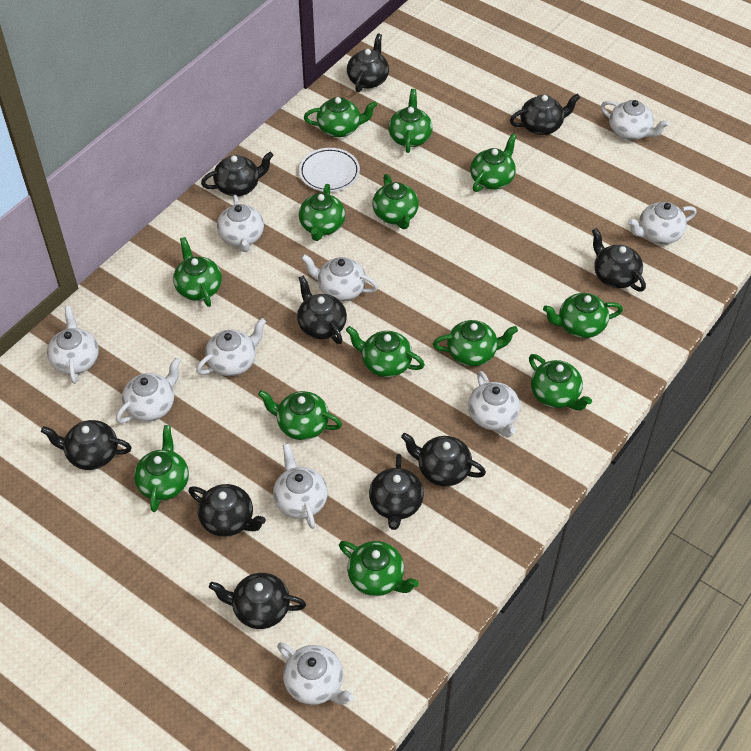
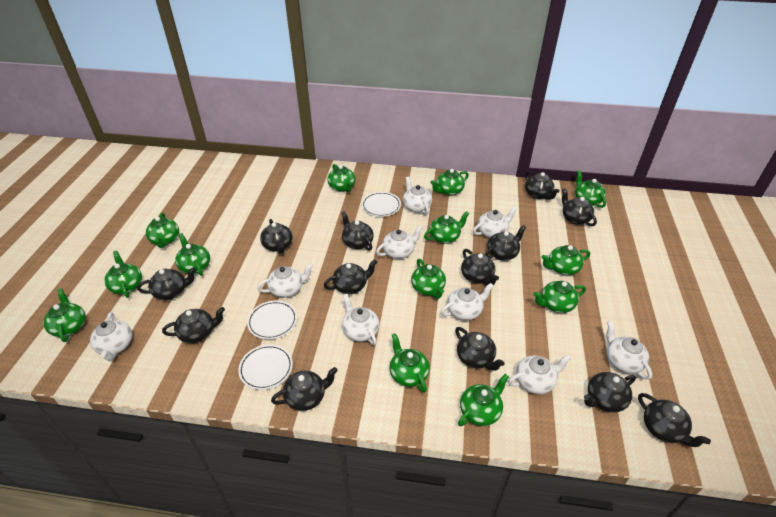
black teapot: 10 -> 13
white plate: 1 -> 3
white teapot: 10 -> 9

